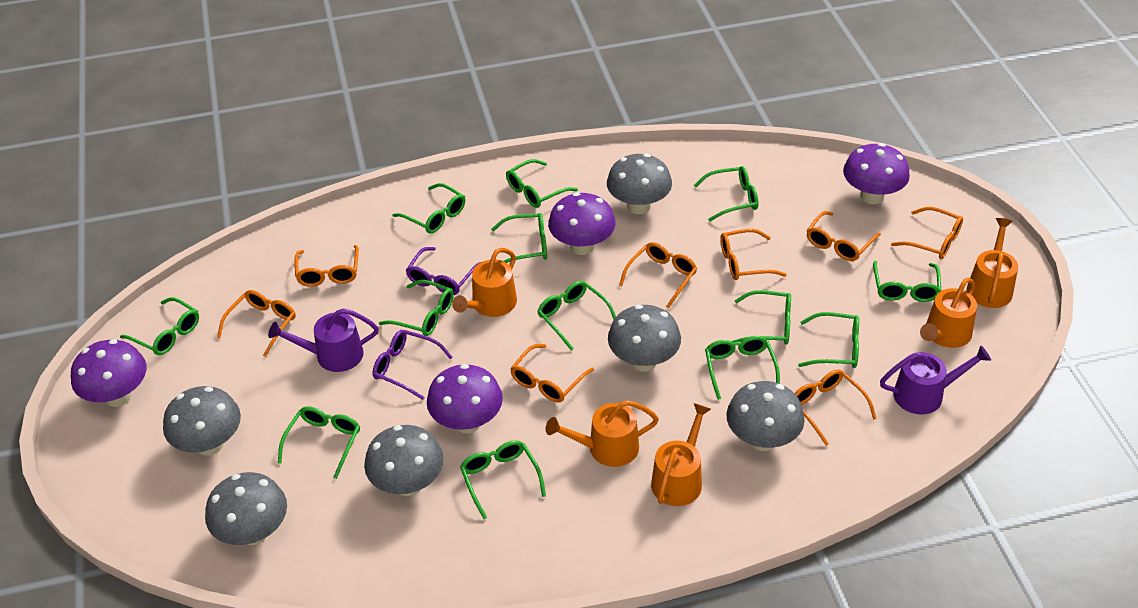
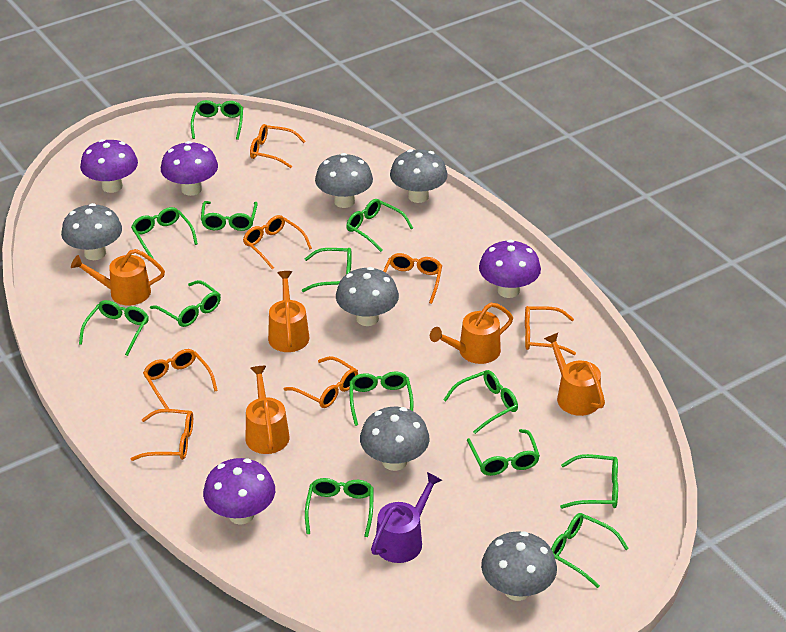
orange glasses: 8 -> 7
purple glasses: 2 -> 0
purple watering can: 2 -> 1

